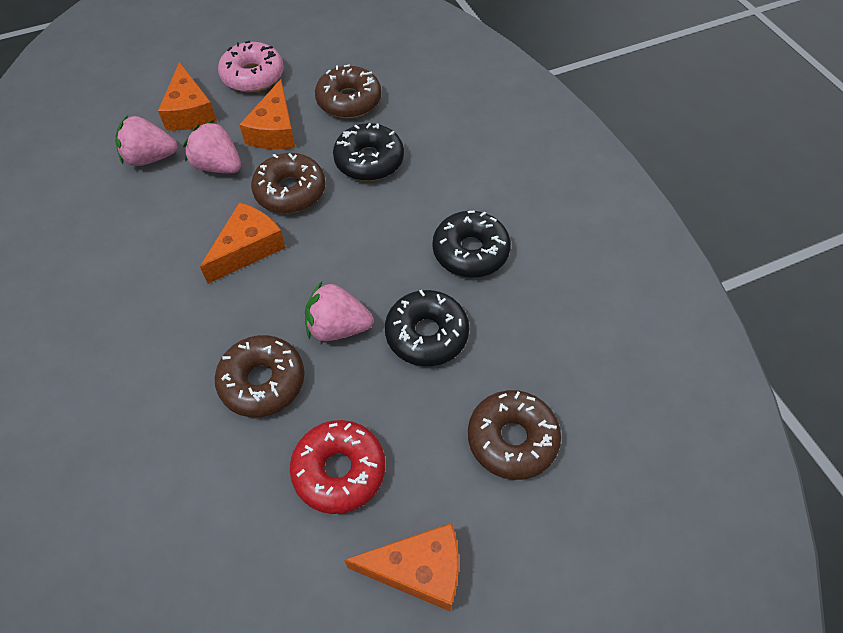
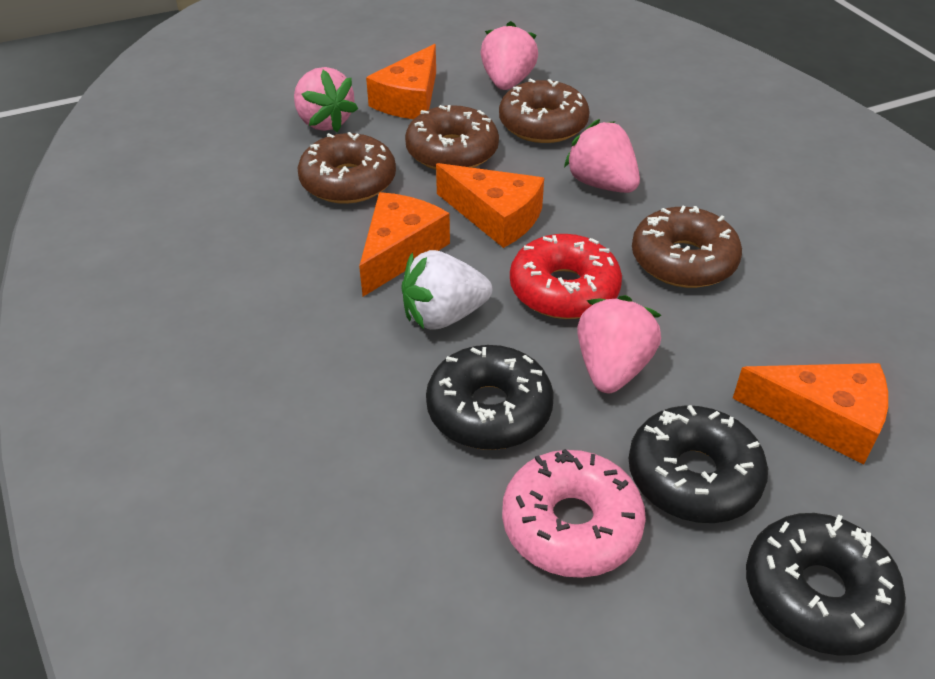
pink strawberry: 3 -> 4
white strawberry: 0 -> 1

